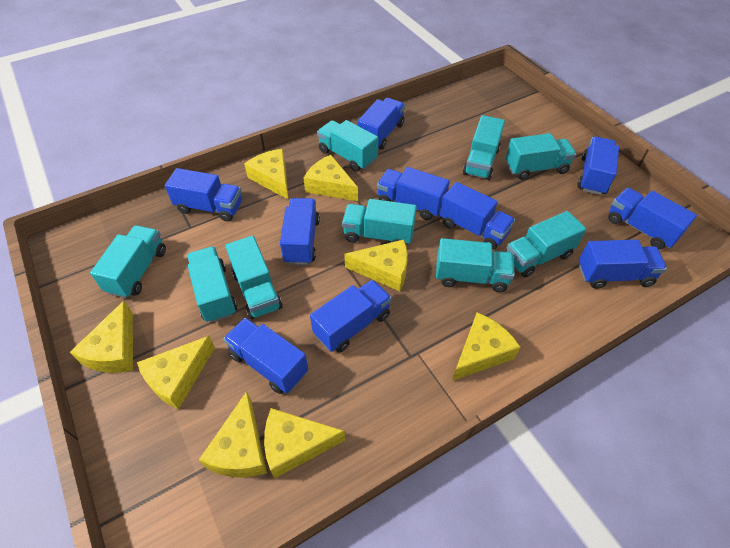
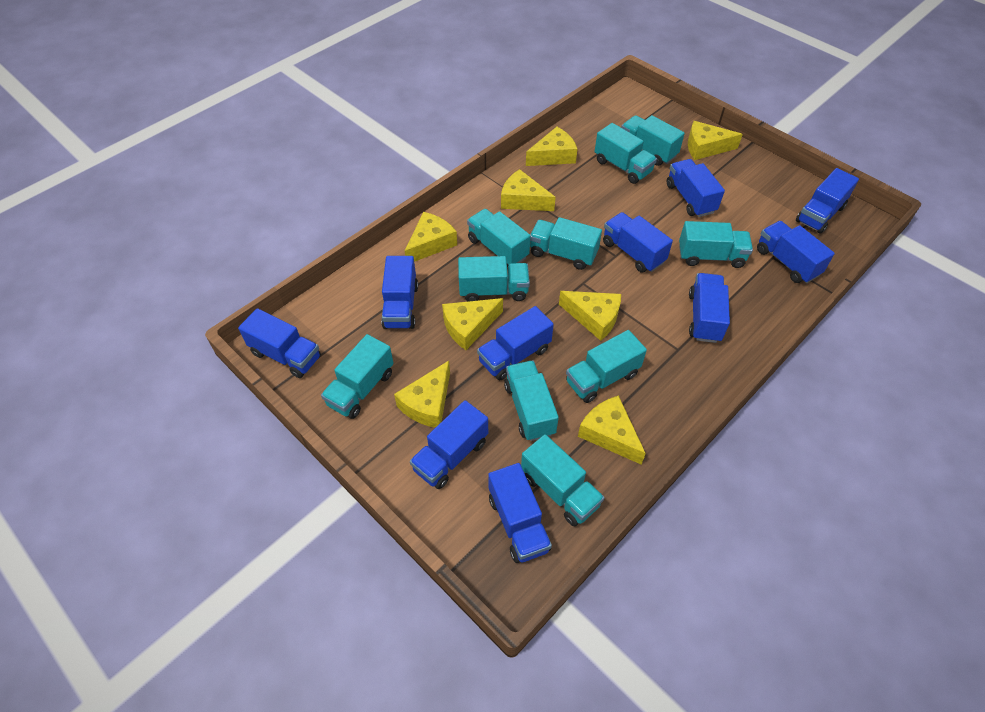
turquoise truck: 9 -> 10

